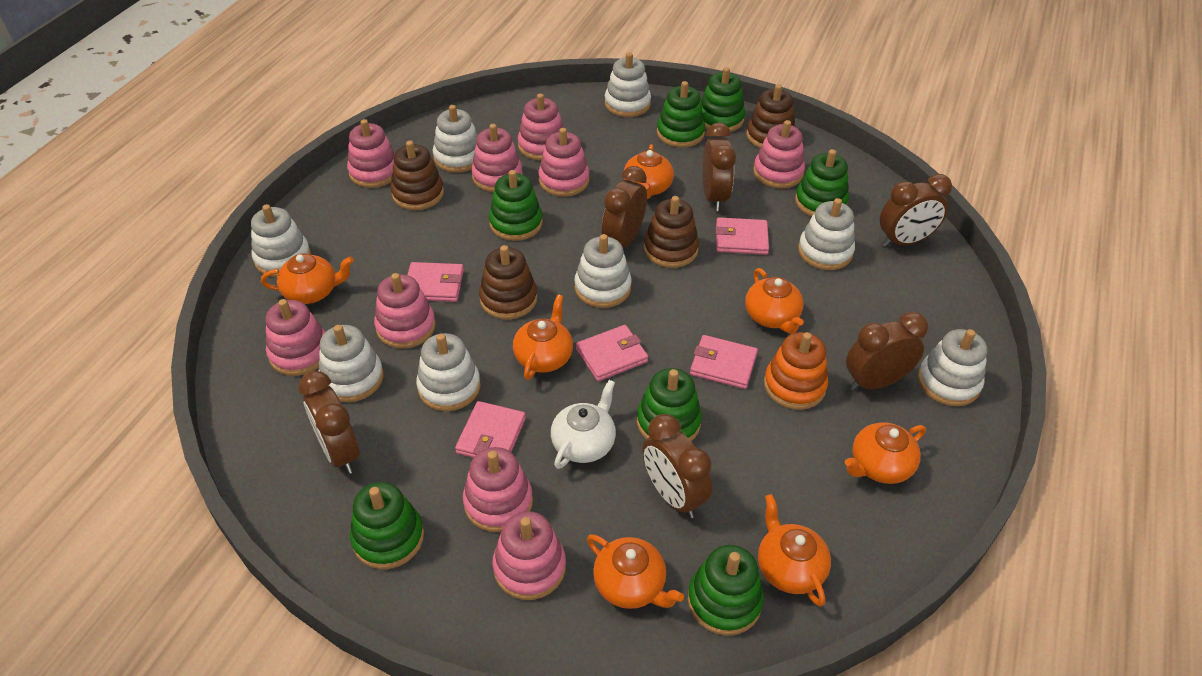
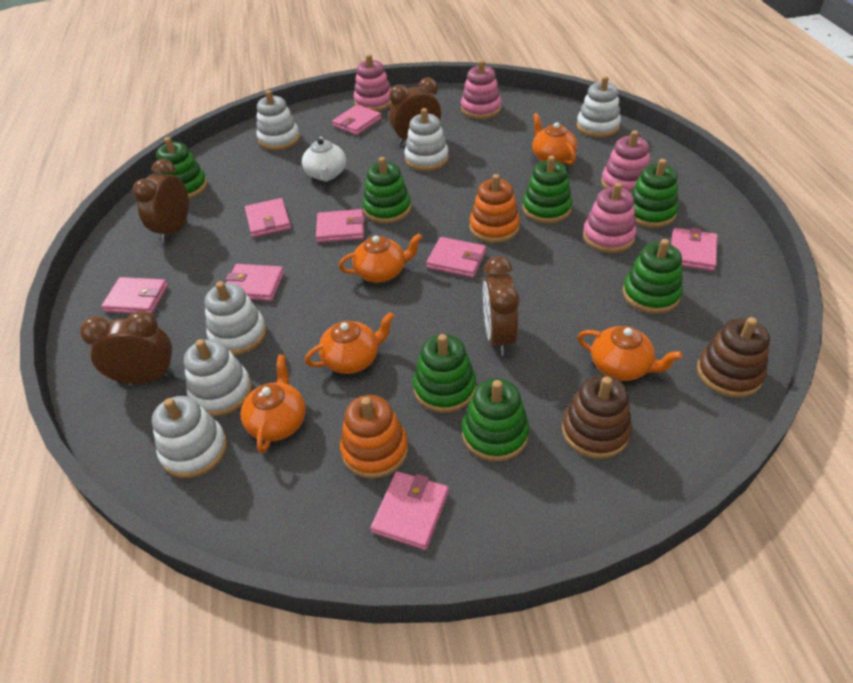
brown clock: 6 -> 4
brown stacking toy: 4 -> 2
orange stacking toy: 1 -> 2
orange teapot: 7 -> 5
pink stacking toy: 9 -> 4
pink wallet: 5 -> 8
white stacking toy: 8 -> 6

